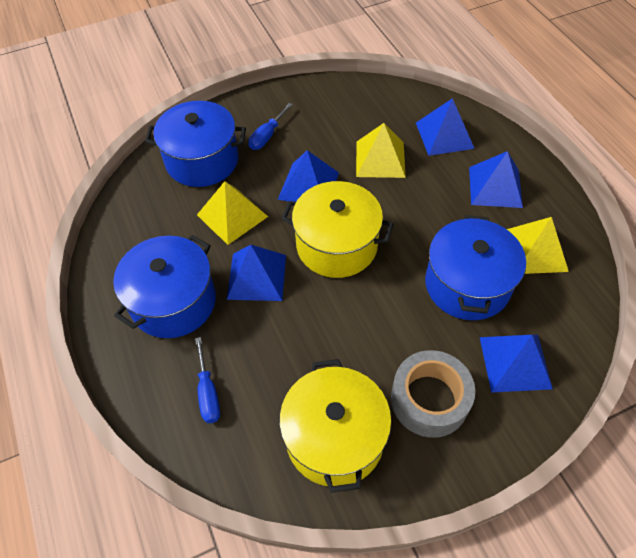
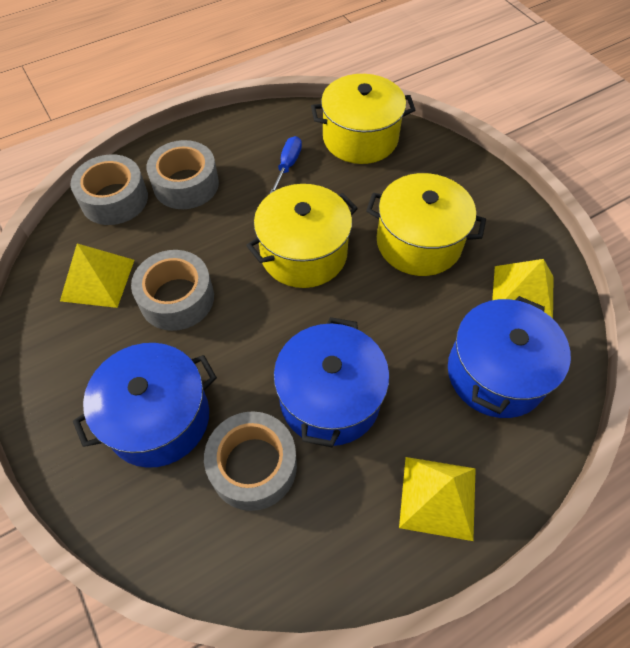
blue pyramid: 5 -> 0
blue screwdriver: 2 -> 1
grey tape: 1 -> 4
yellow pot: 2 -> 3

